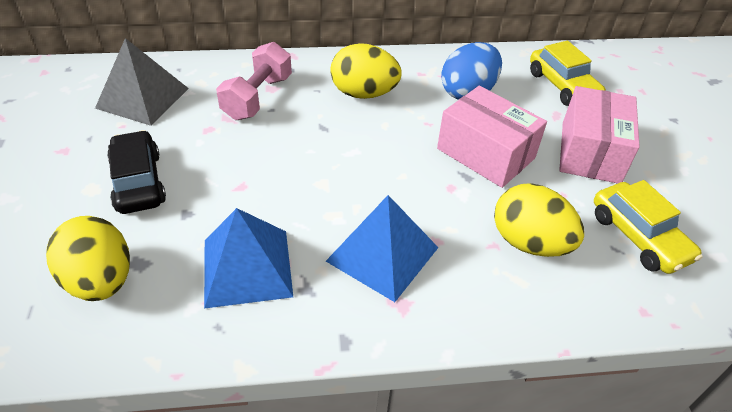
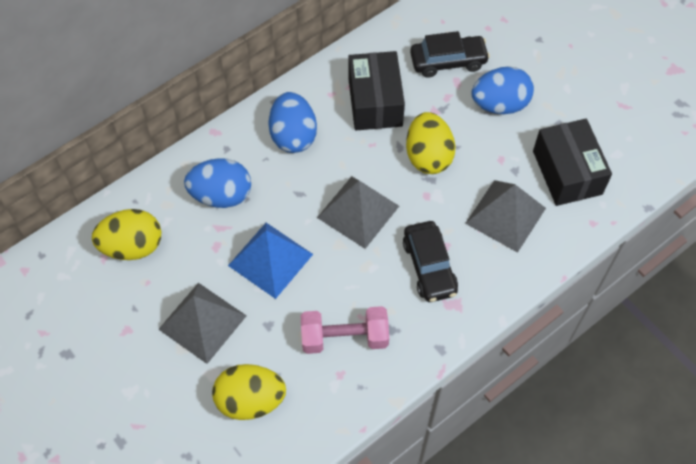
black box: 0 -> 2
black car: 1 -> 2
blue egg: 1 -> 3
blue pyramid: 2 -> 1
grey pyramid: 1 -> 3
pink box: 2 -> 0
yellow car: 2 -> 0

